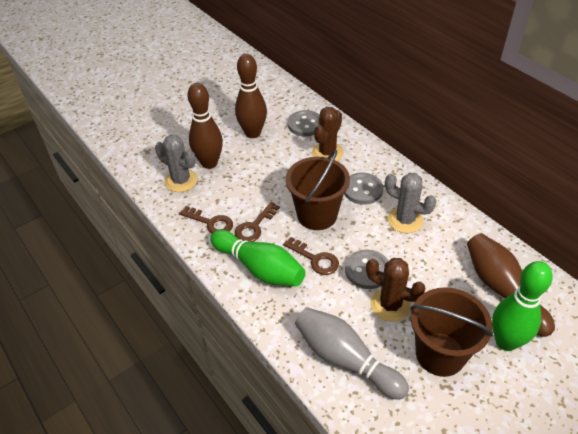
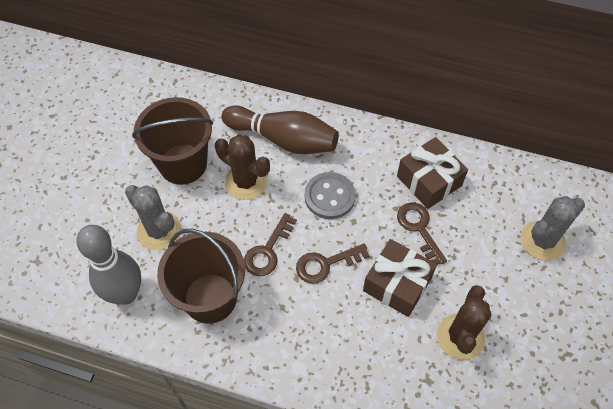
brown bowling pin: 3 -> 1
brown gift: 0 -> 2
green bowling pin: 2 -> 0
grey button: 3 -> 1

